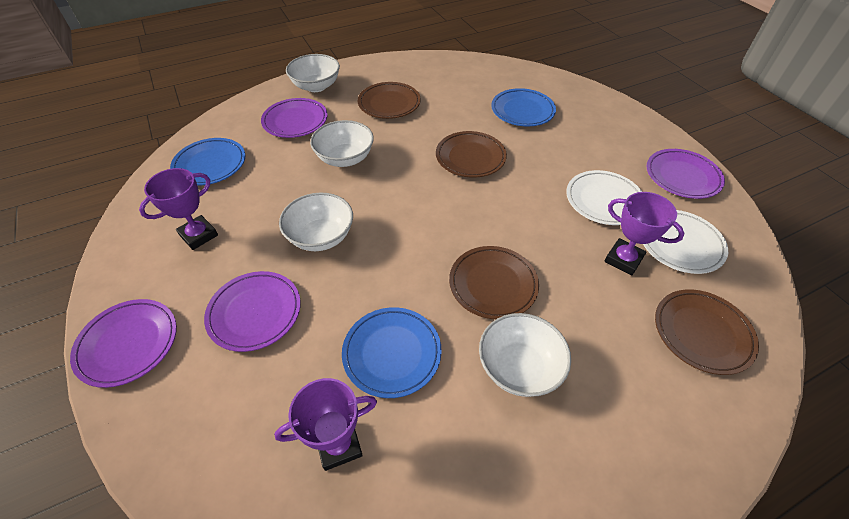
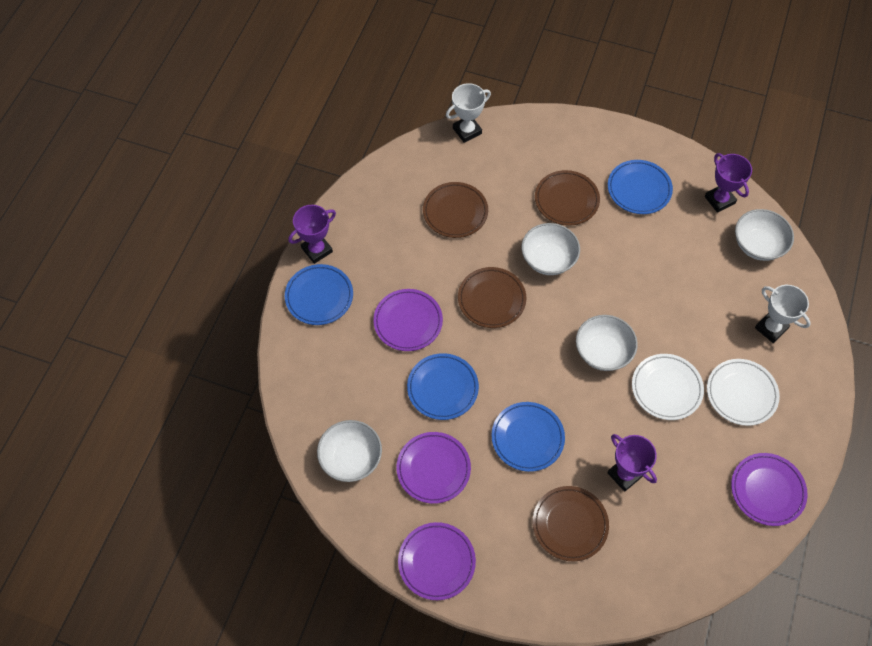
blue plate: 3 -> 4
white trophy: 0 -> 2

